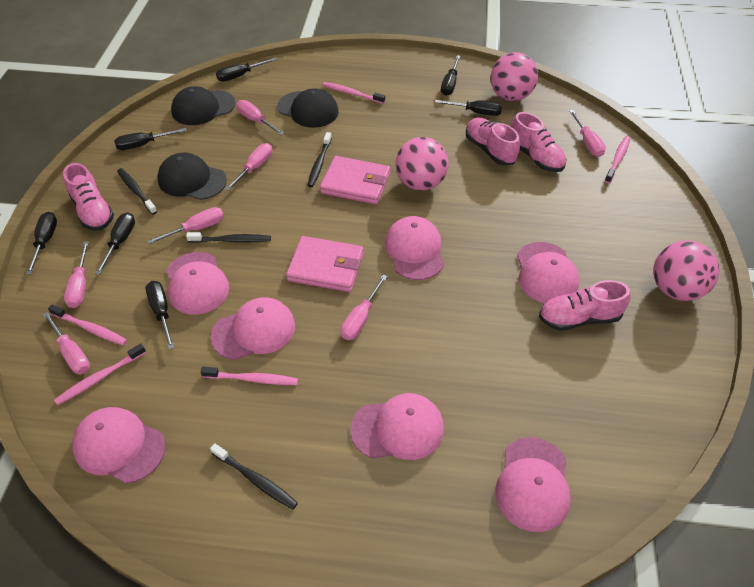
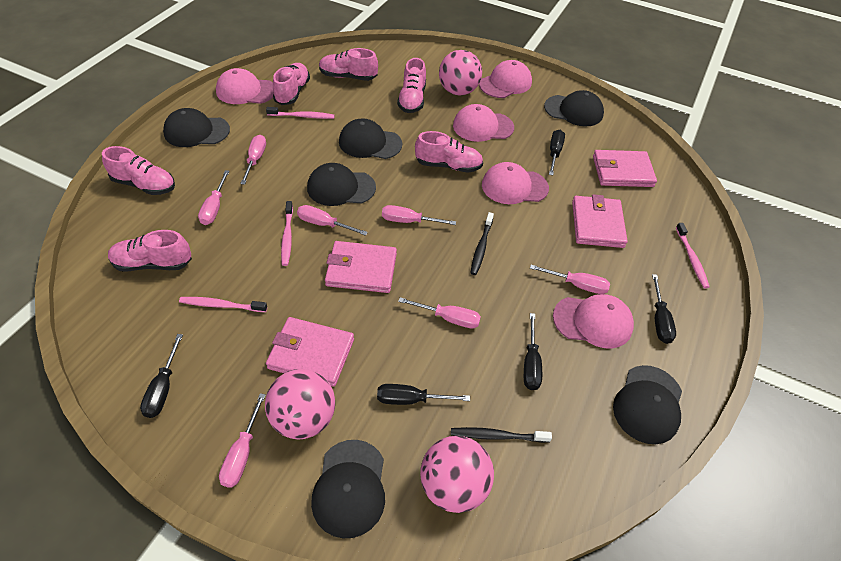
black cap: 3 -> 6
black screwdriver: 7 -> 5
black toothbrush: 4 -> 2
pink cap: 7 -> 5
pink shoe: 4 -> 6
pink toothbrush: 5 -> 4
pink wallet: 2 -> 4

